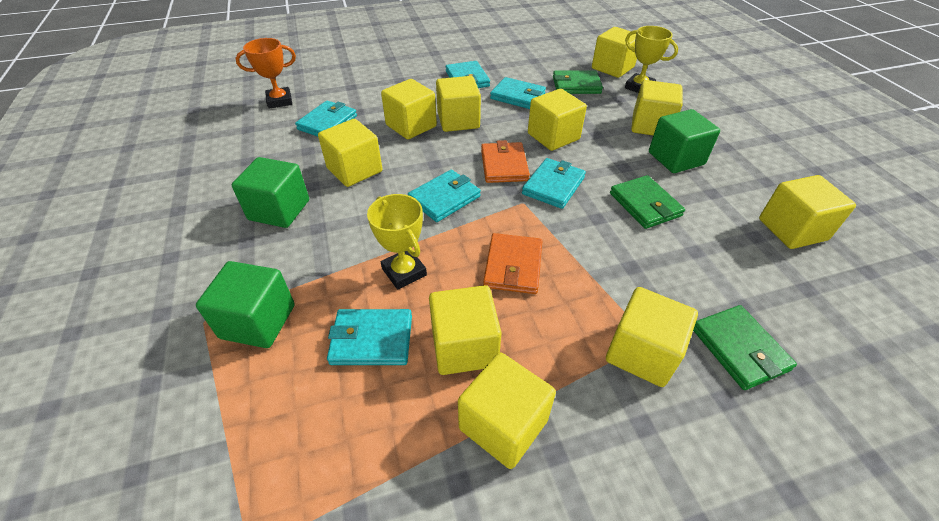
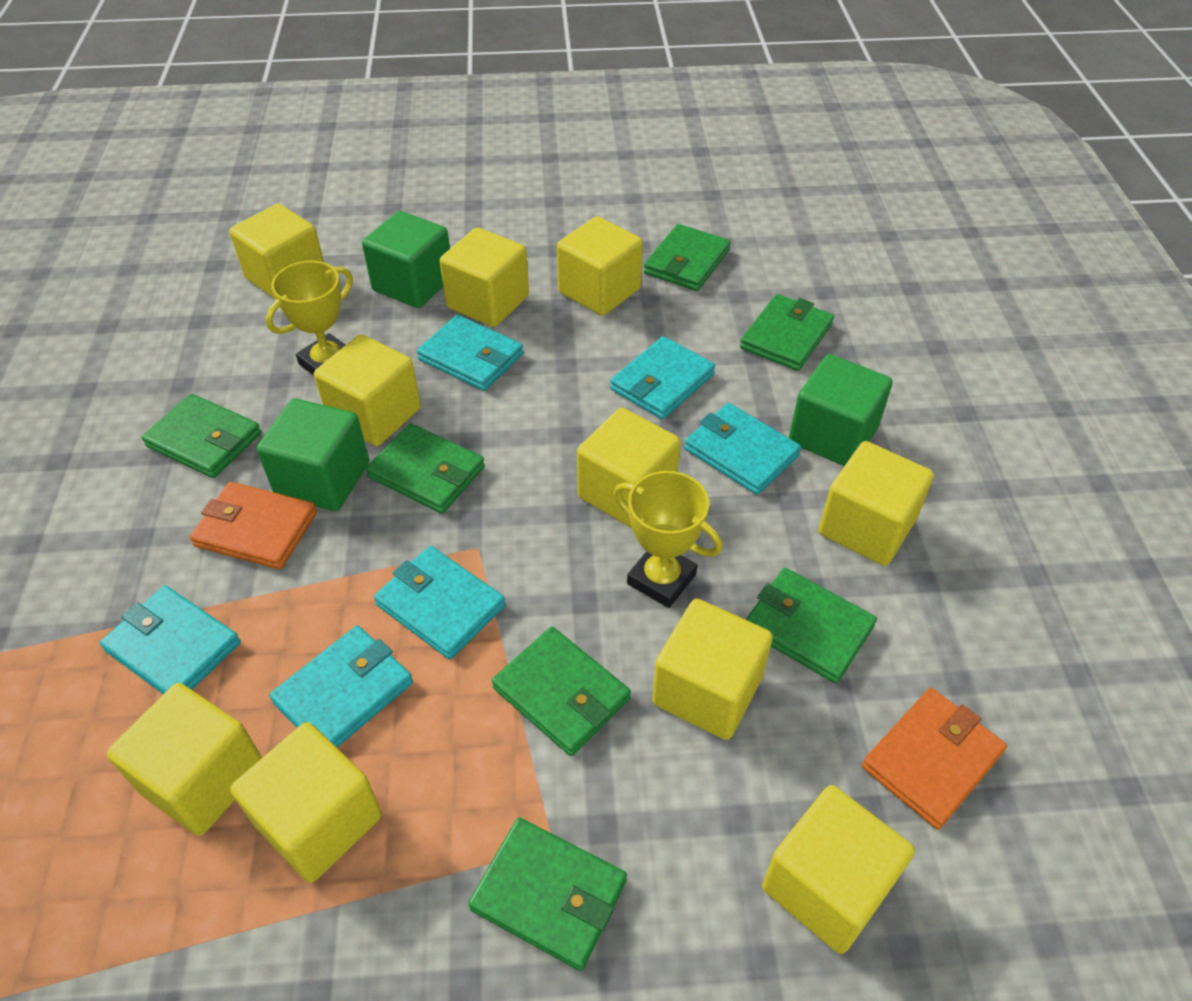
green wallet: 3 -> 7
orange trophy: 1 -> 0

